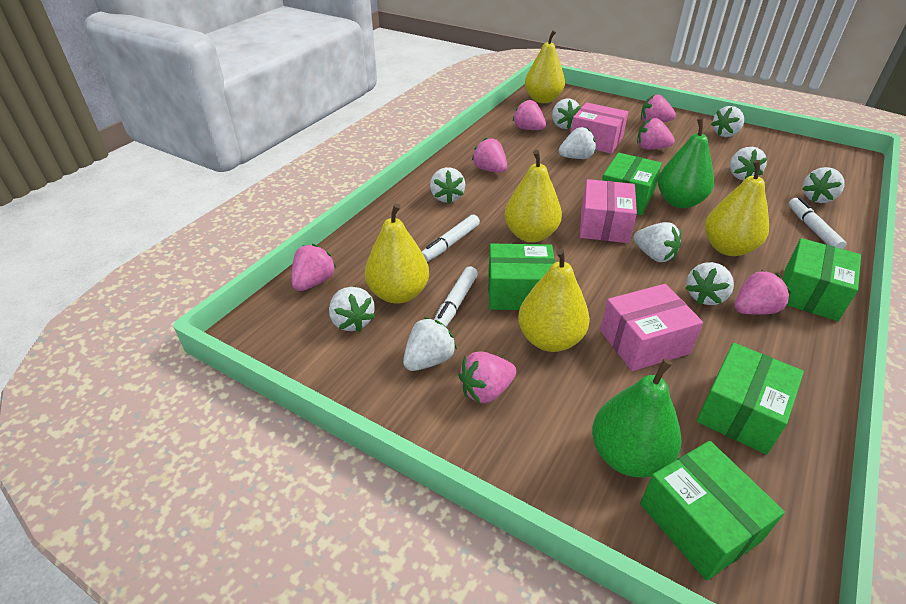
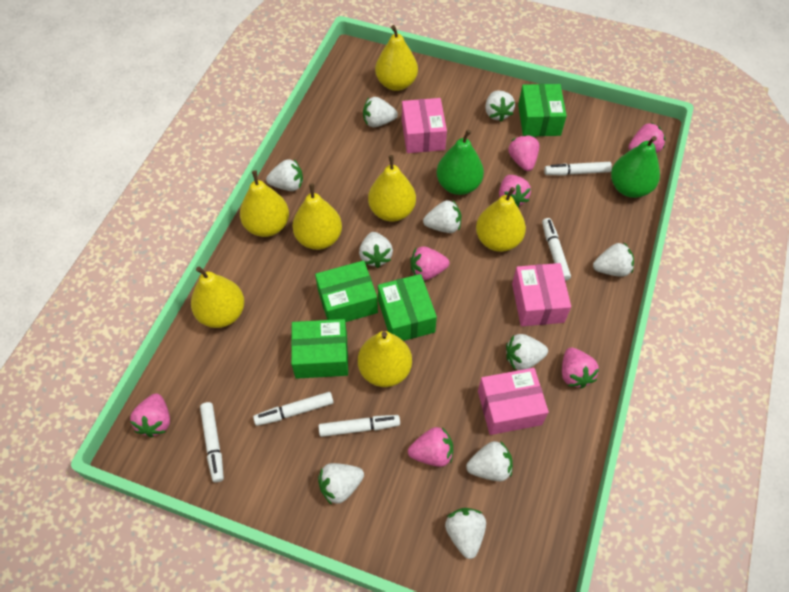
green box: 5 -> 4
white marker: 3 -> 5
yellow pear: 5 -> 7

